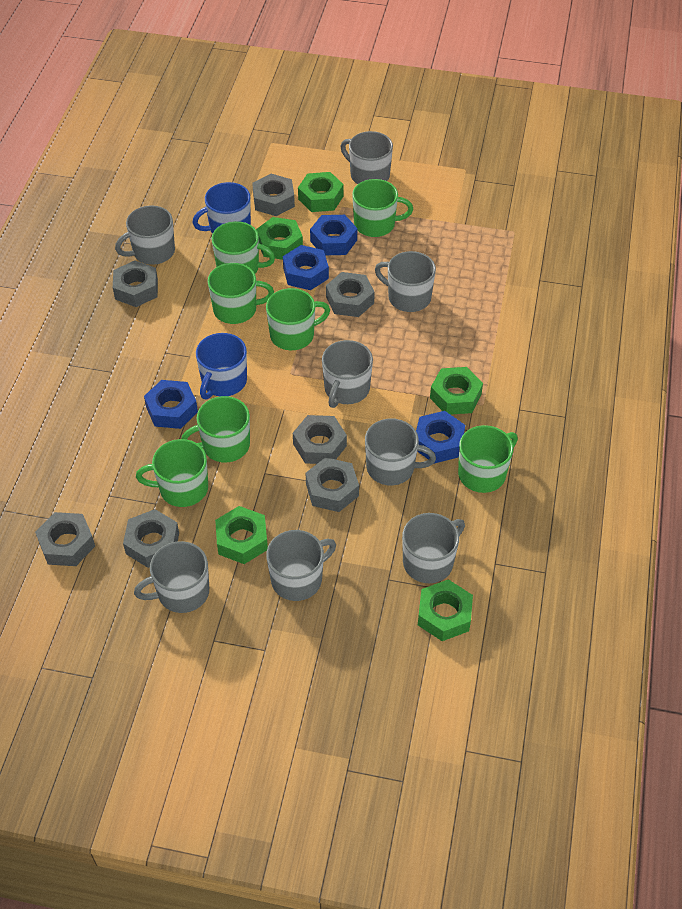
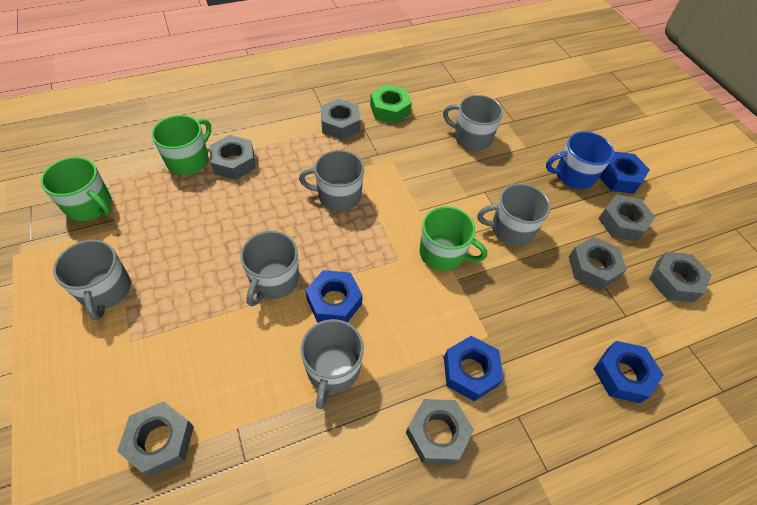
blue mug: 2 -> 1
green mug: 7 -> 3
green nut: 5 -> 1
grey mug: 8 -> 6

